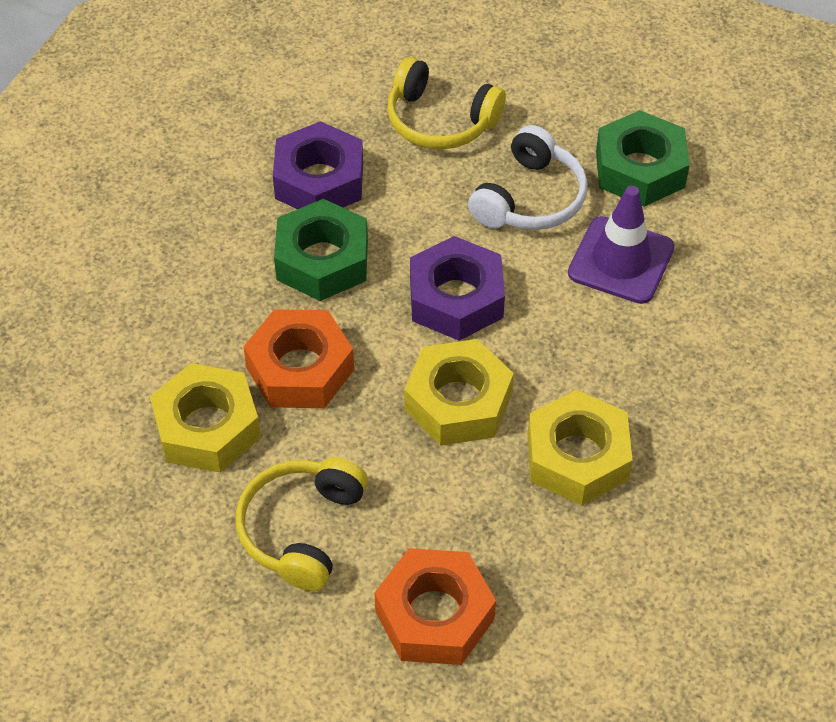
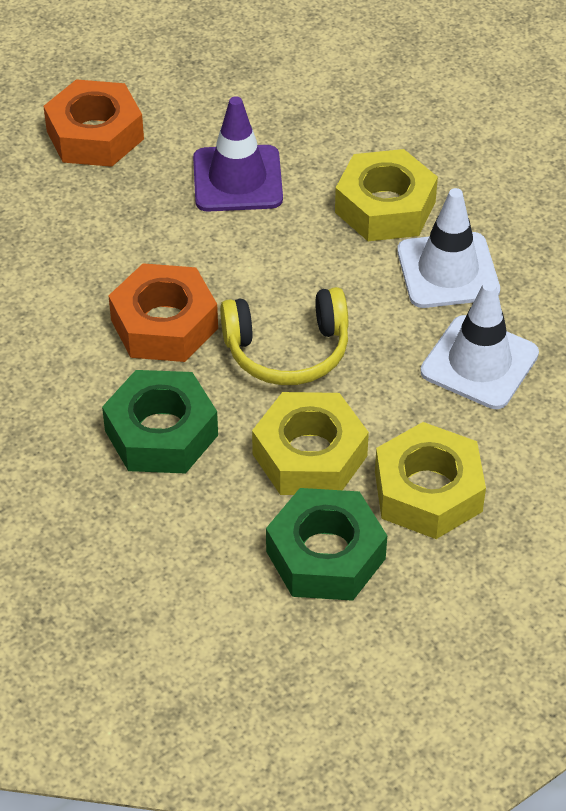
purple nut: 2 -> 0
white headphones: 1 -> 0
white traffic cone: 0 -> 2
yellow headphones: 2 -> 1

